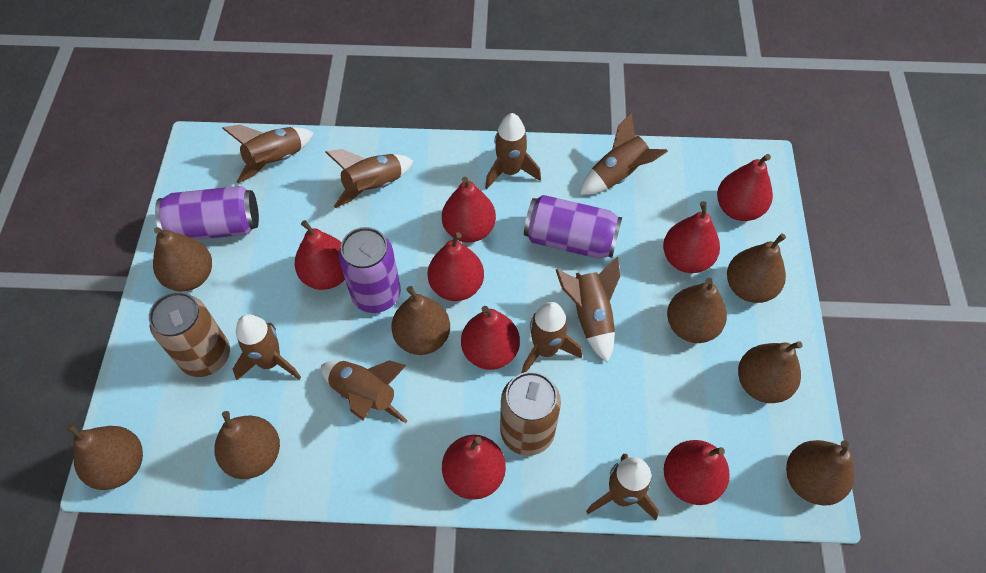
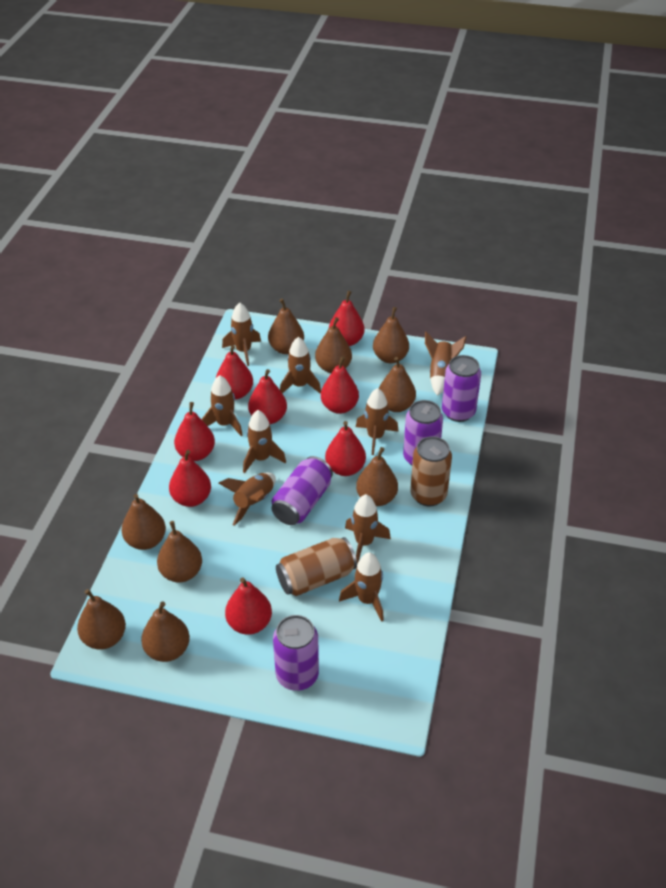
brown pear: 8 -> 9
purple can: 3 -> 4

